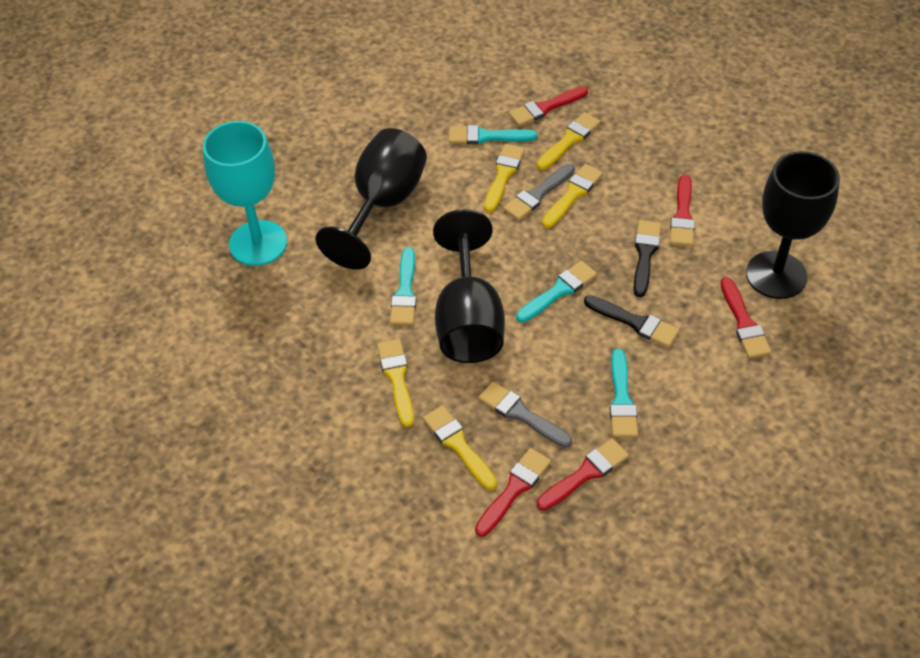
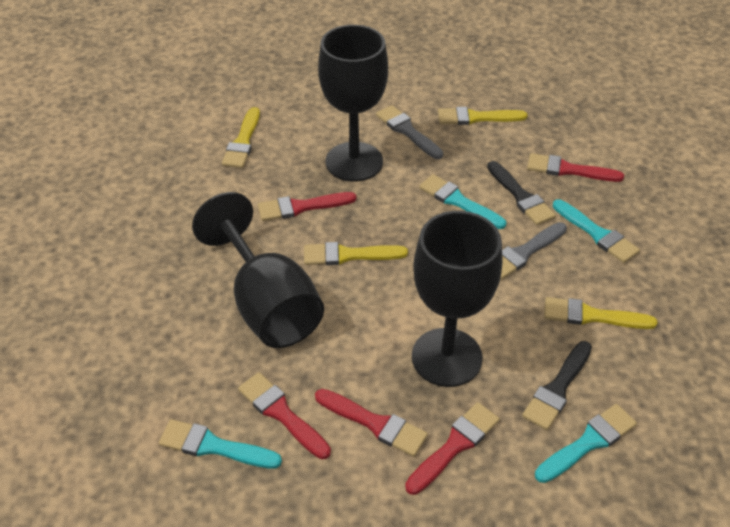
turquoise goblet: 1 -> 0
yellow brush: 5 -> 4

